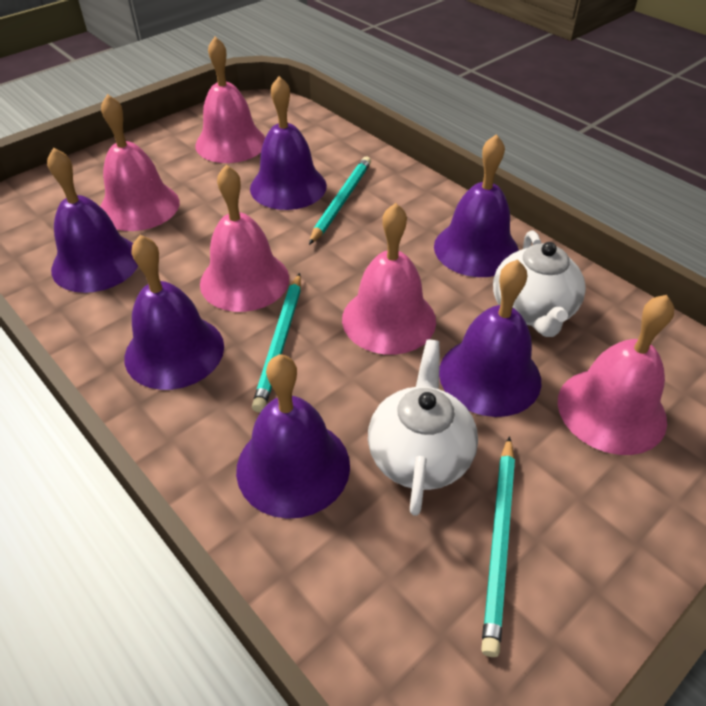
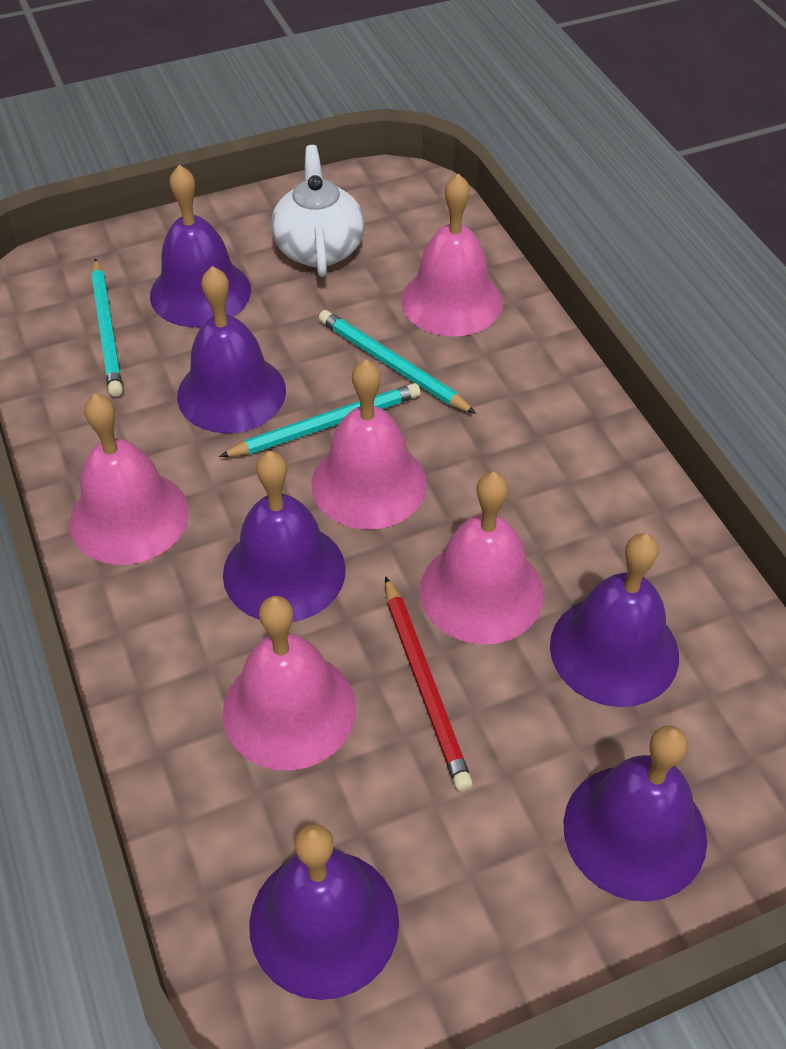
red pencil: 0 -> 1
white teapot: 2 -> 1

